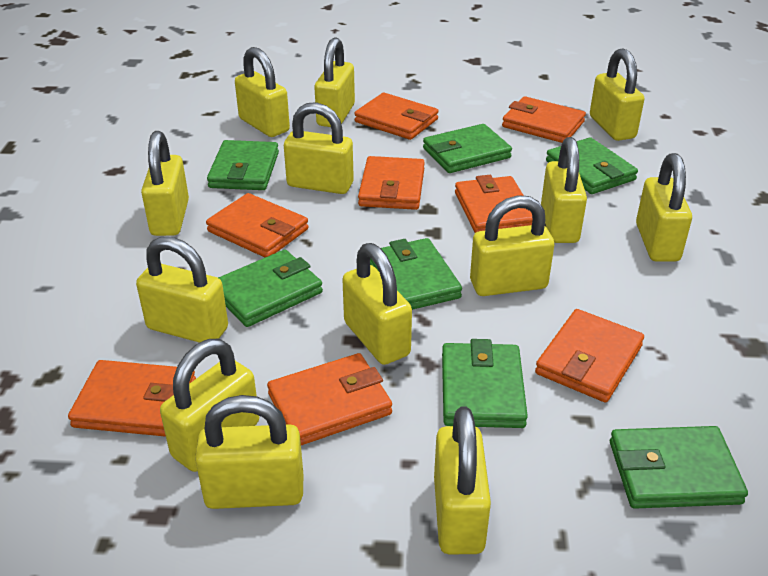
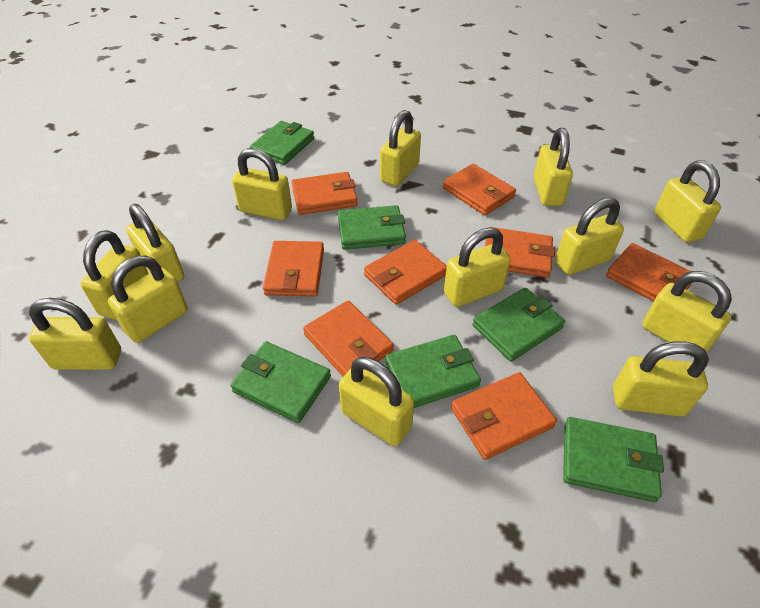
green wallet: 7 -> 6

